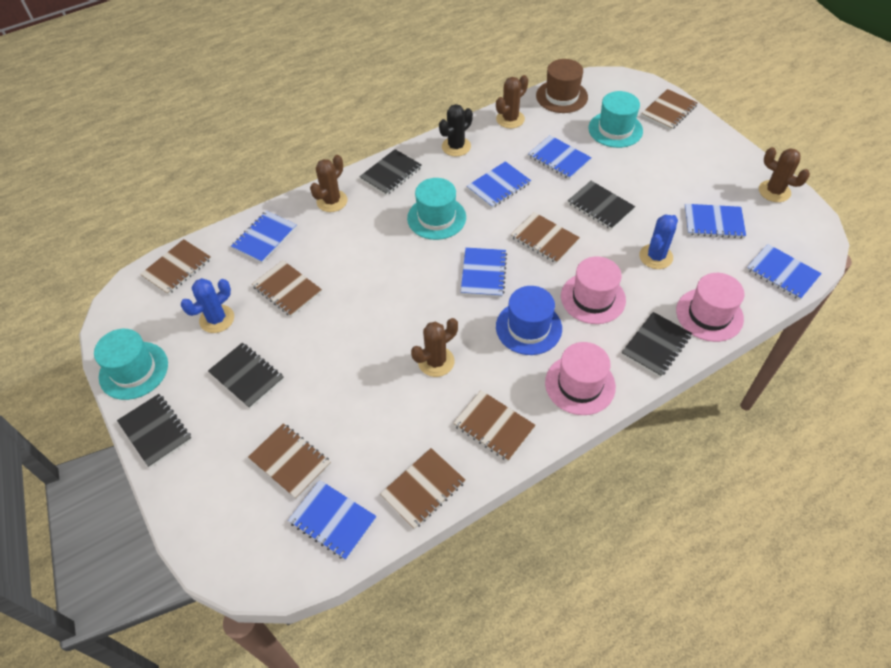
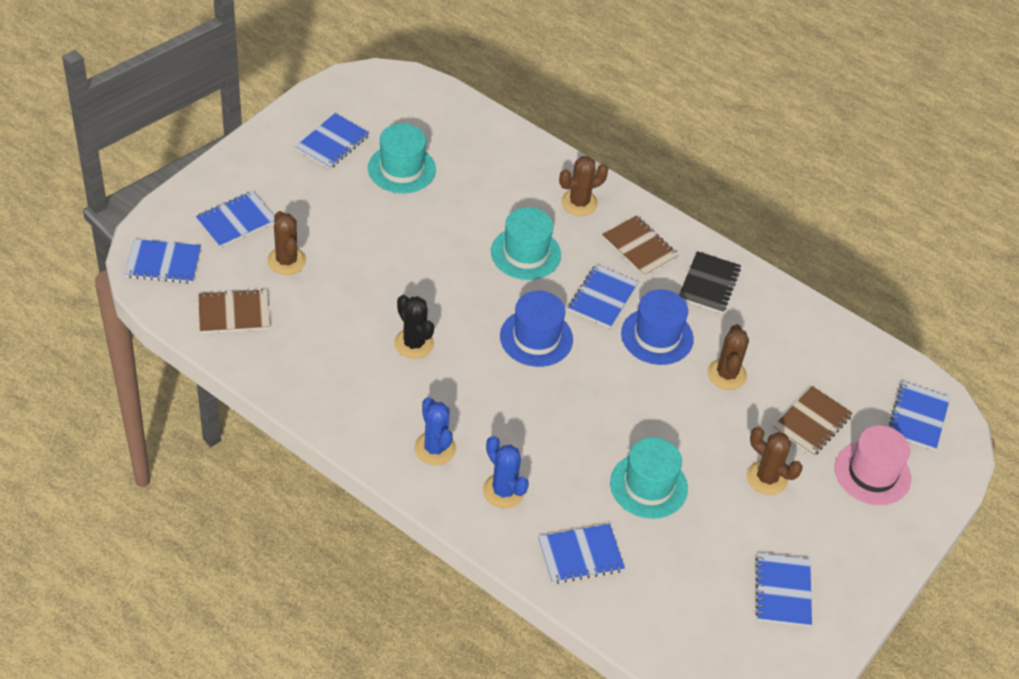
black notebook: 5 -> 1
blue hat: 1 -> 2
brown hat: 1 -> 0
brown notebook: 7 -> 3
pink hat: 3 -> 1

